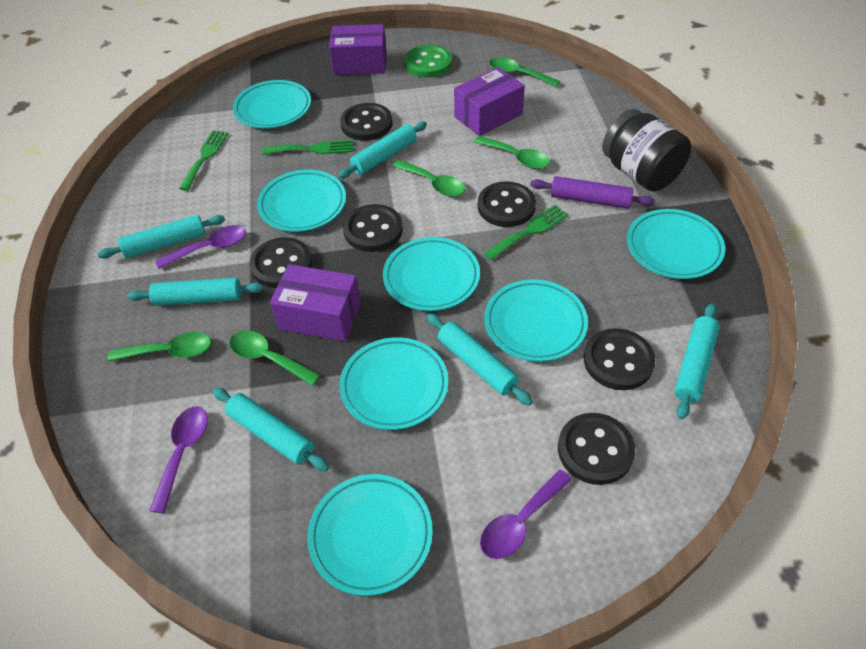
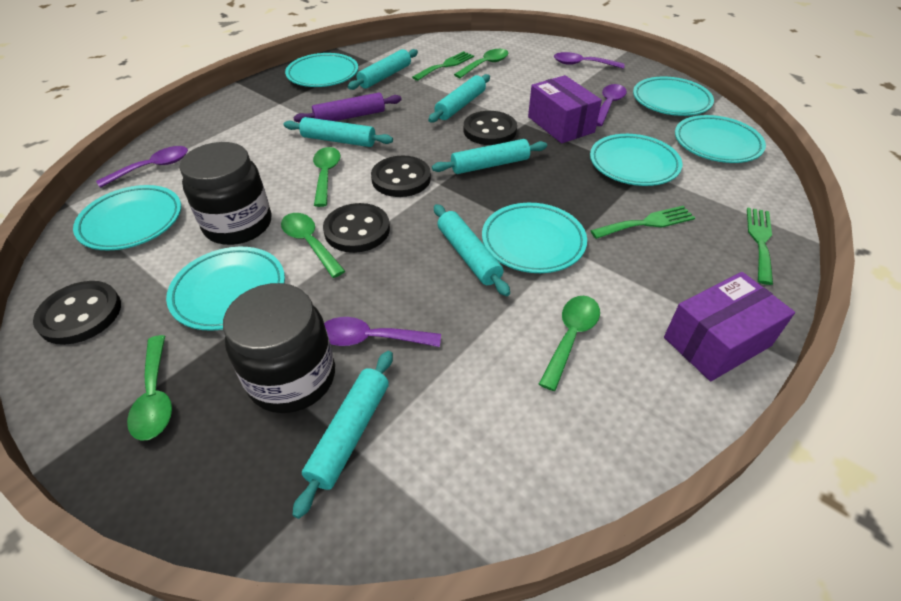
black button: 6 -> 4
black jar: 1 -> 2
green button: 1 -> 0
purple box: 3 -> 2
purple spoon: 3 -> 4

